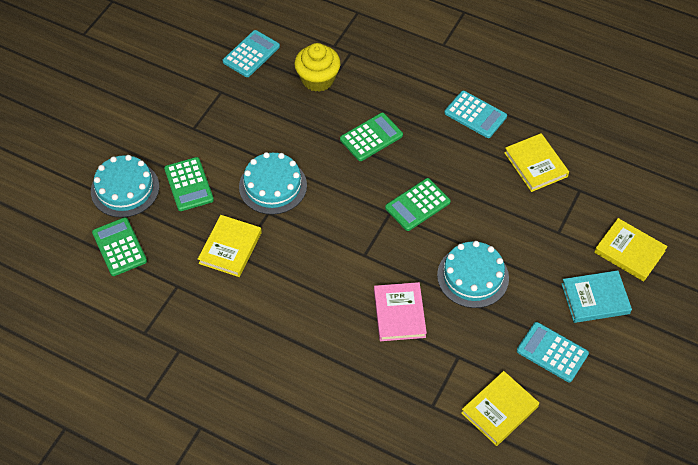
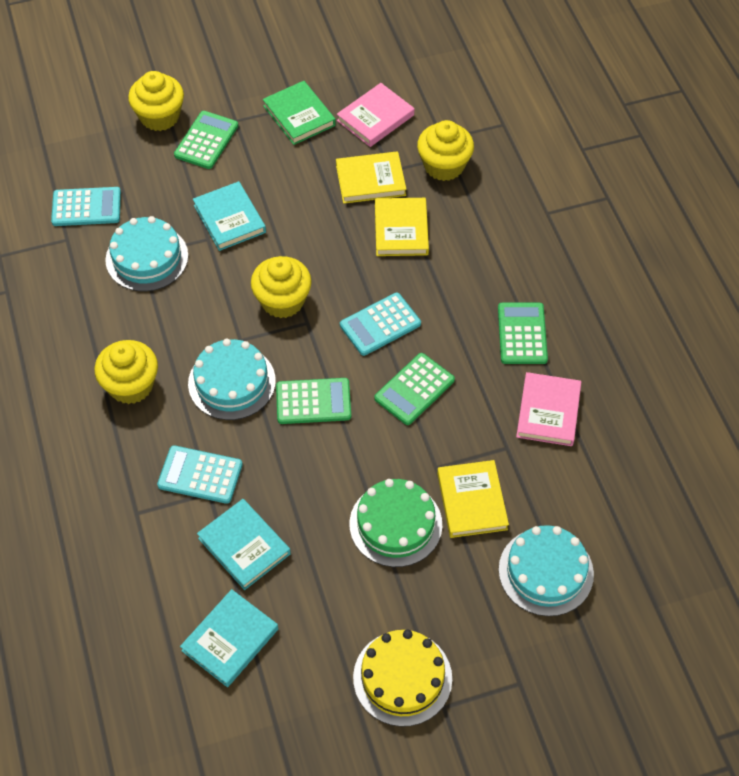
green book: 0 -> 1
green cake: 0 -> 1
pink book: 1 -> 2
turquoise book: 1 -> 3
yellow book: 4 -> 3
yellow cake: 0 -> 1
yellow cupcake: 1 -> 4

